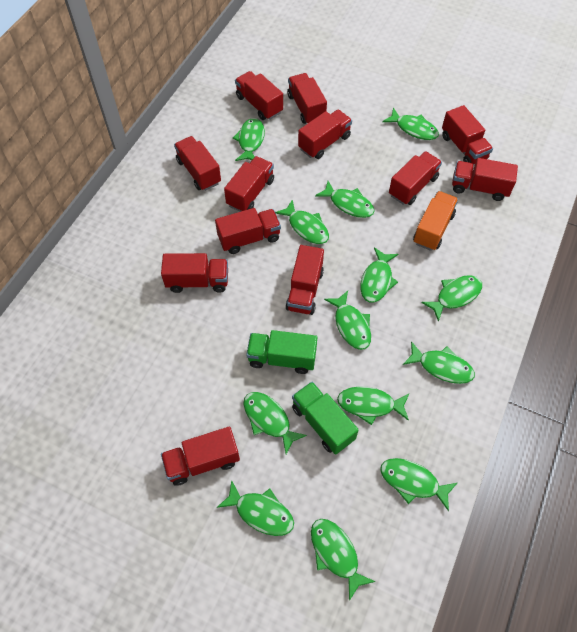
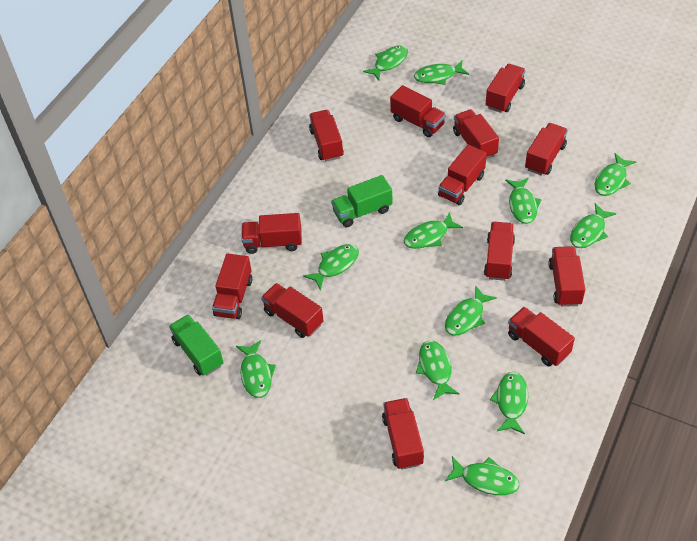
green fish: 13 -> 12
orange truck: 1 -> 0
red truck: 12 -> 13

